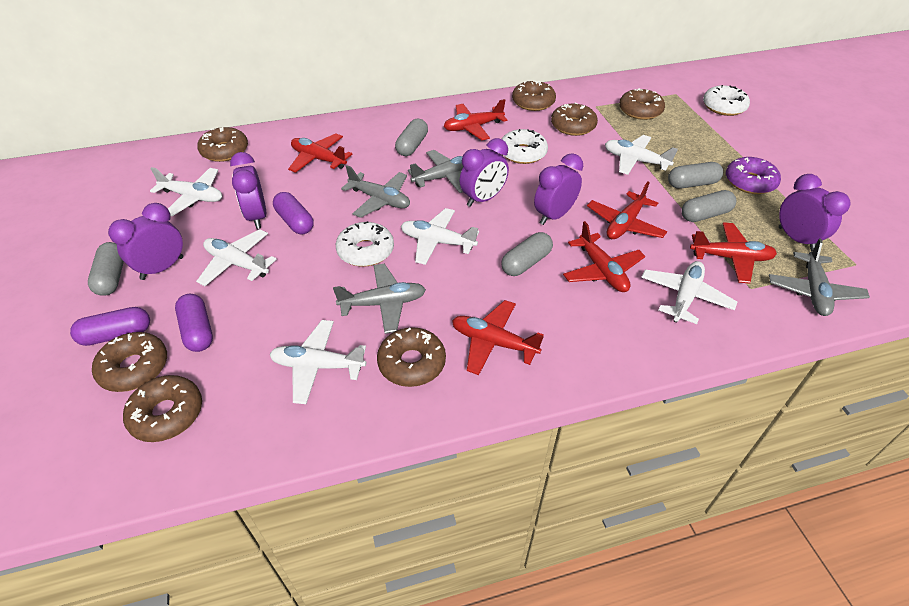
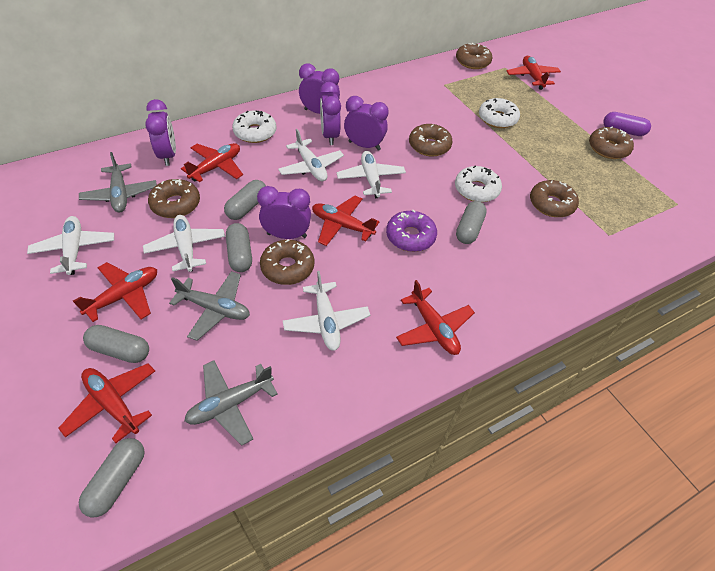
brown donut: 7 -> 6
grey plane: 4 -> 3
purple capsule: 3 -> 1
white plane: 6 -> 5

